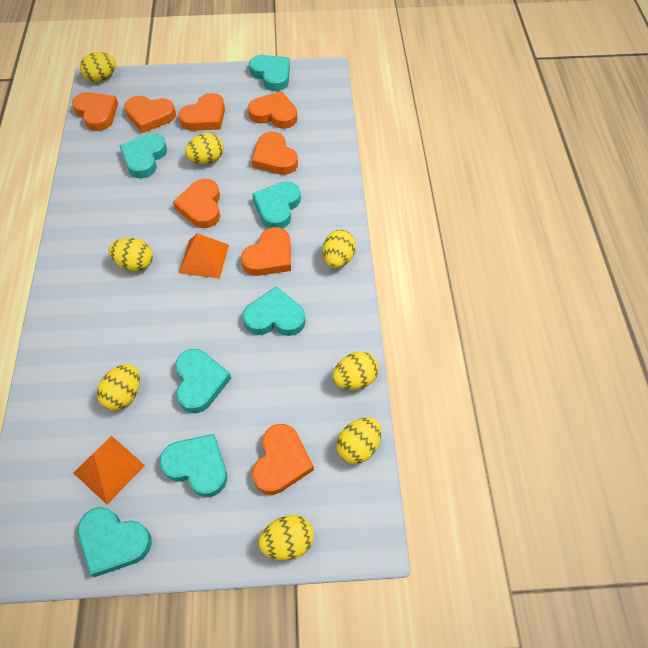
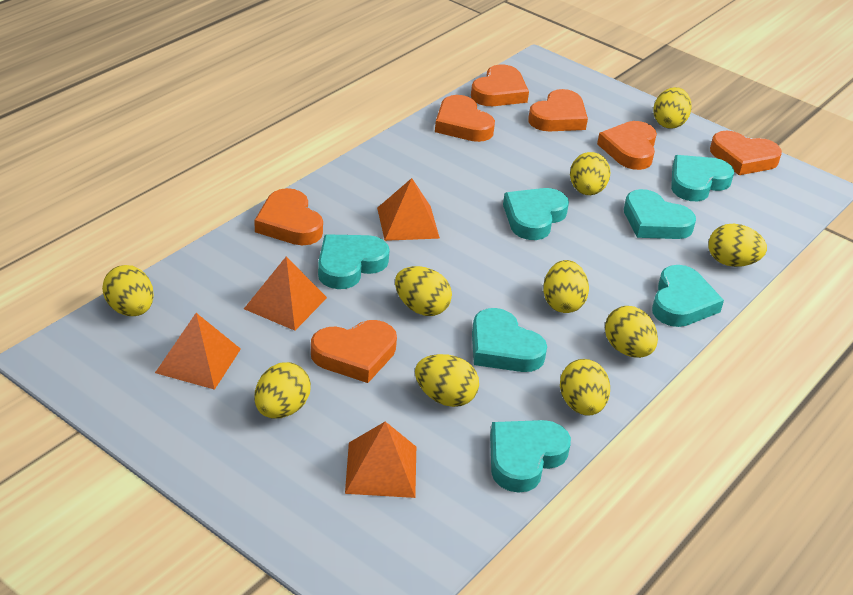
orange heart: 8 -> 7
orange pyramid: 2 -> 4
yellow egg: 8 -> 10

